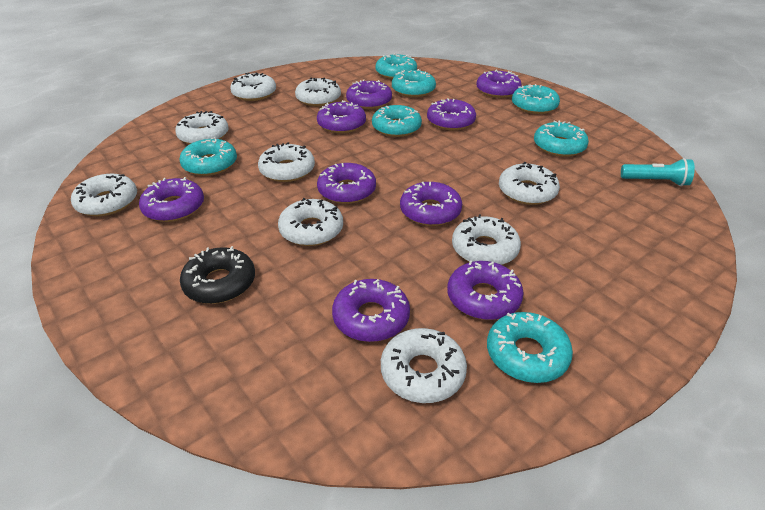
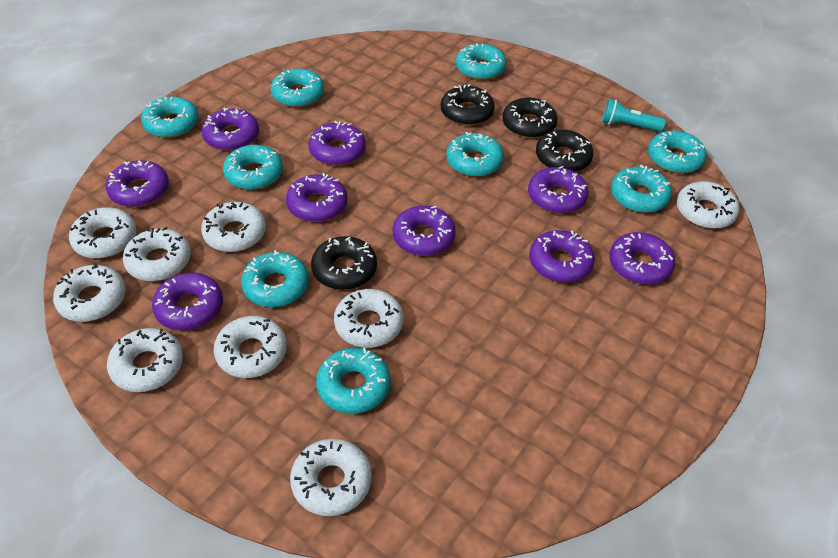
black donut: 1 -> 4
turquoise donut: 7 -> 9

